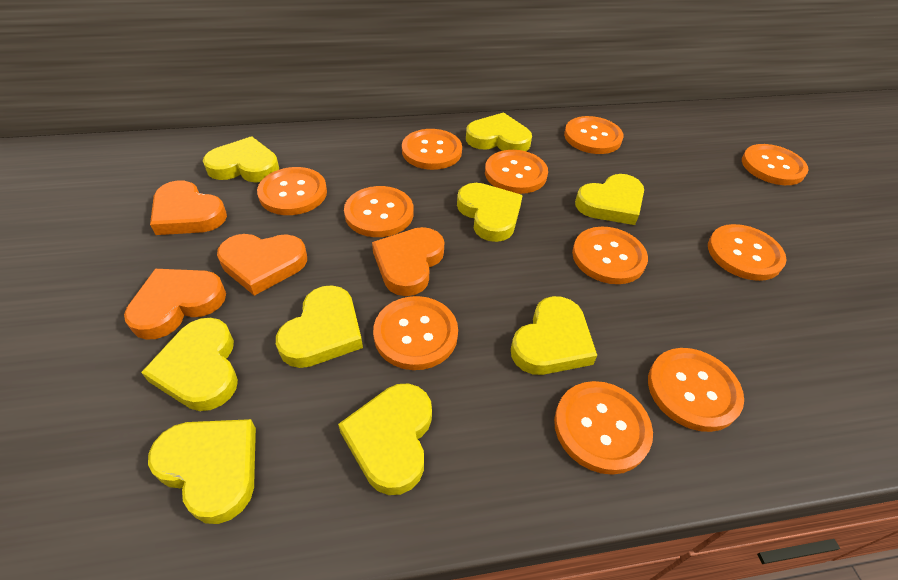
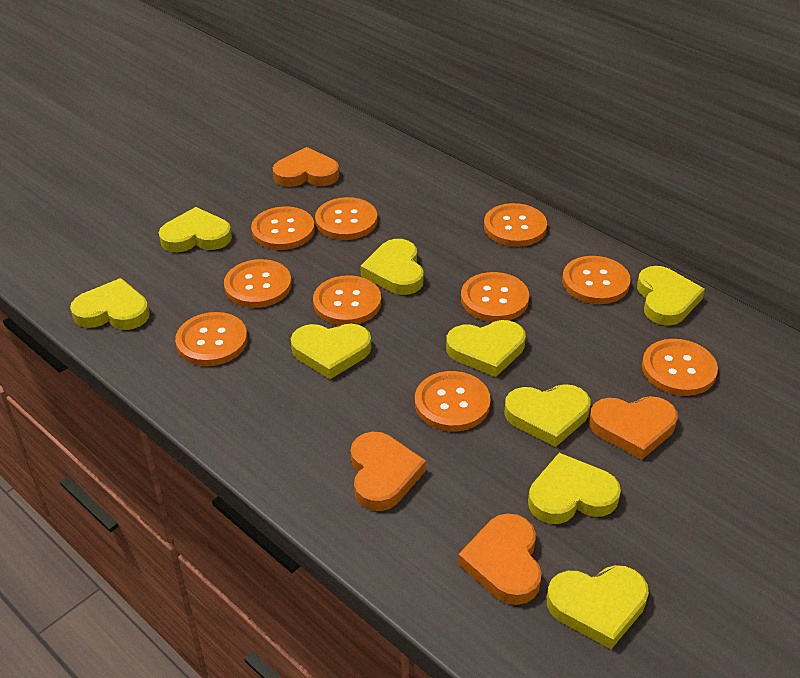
orange button: 11 -> 10

